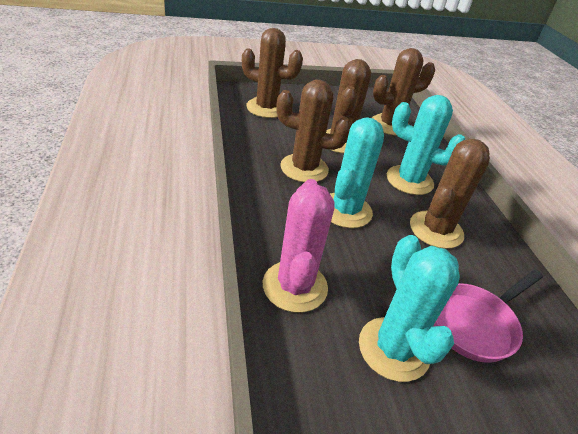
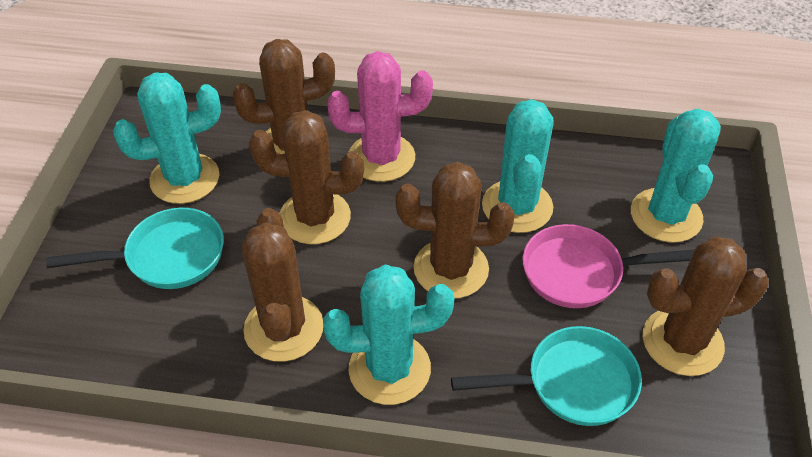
turquoise cactus: 3 -> 4
turquoise pan: 0 -> 2

